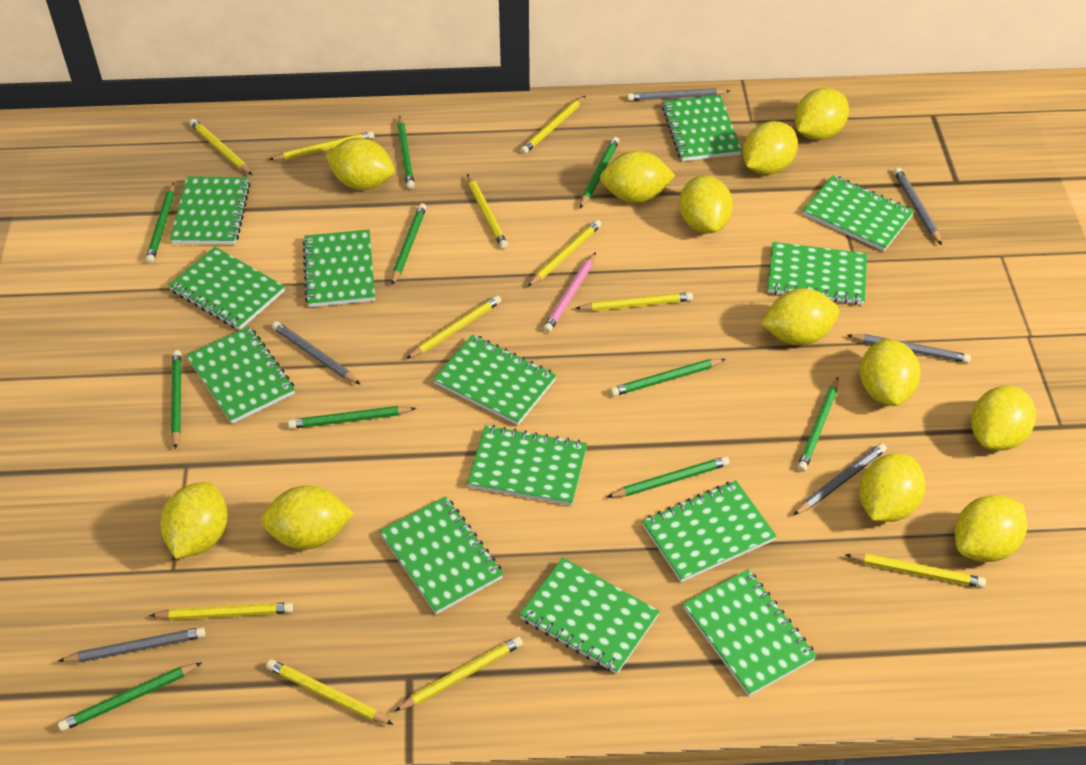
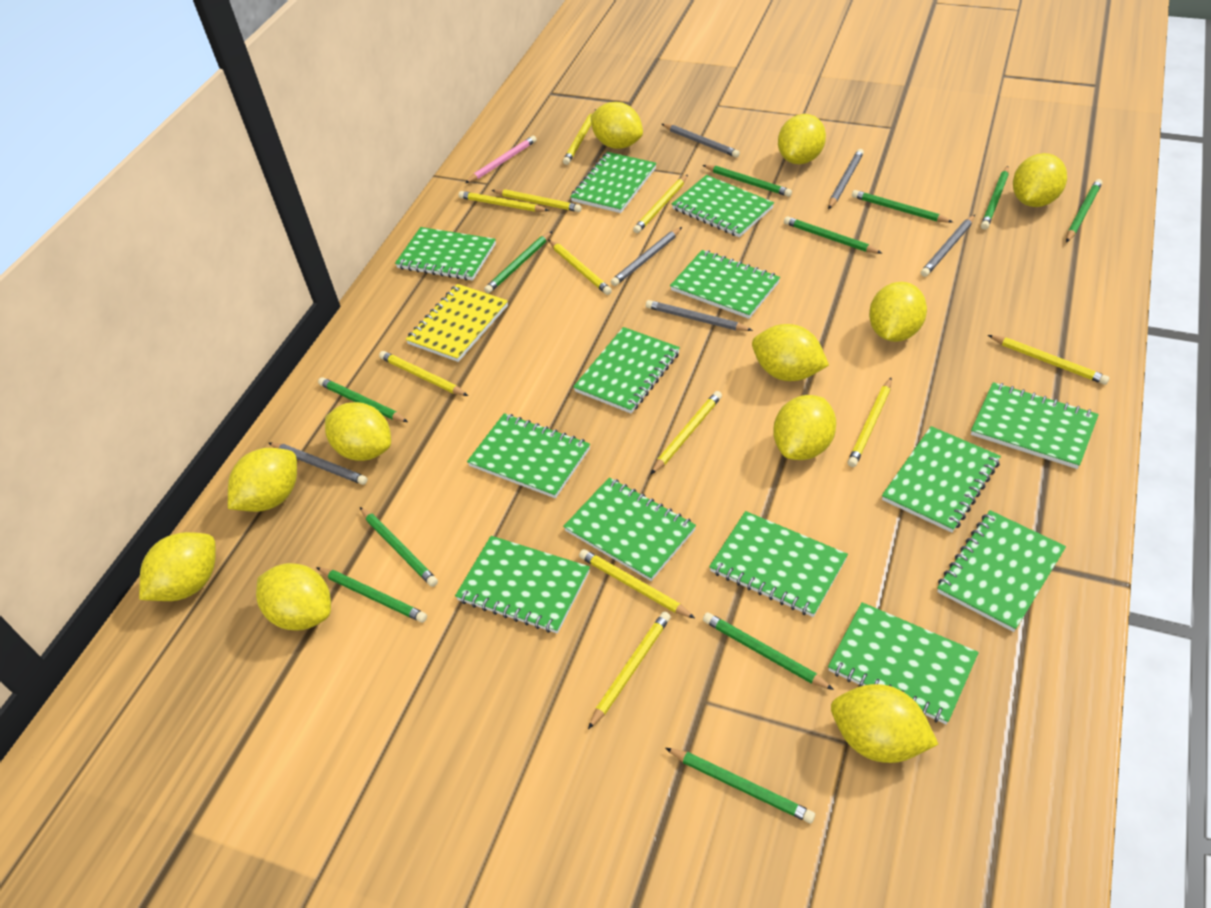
green pencil: 10 -> 11
yellow lemon: 12 -> 11
yellow notebook: 0 -> 1

